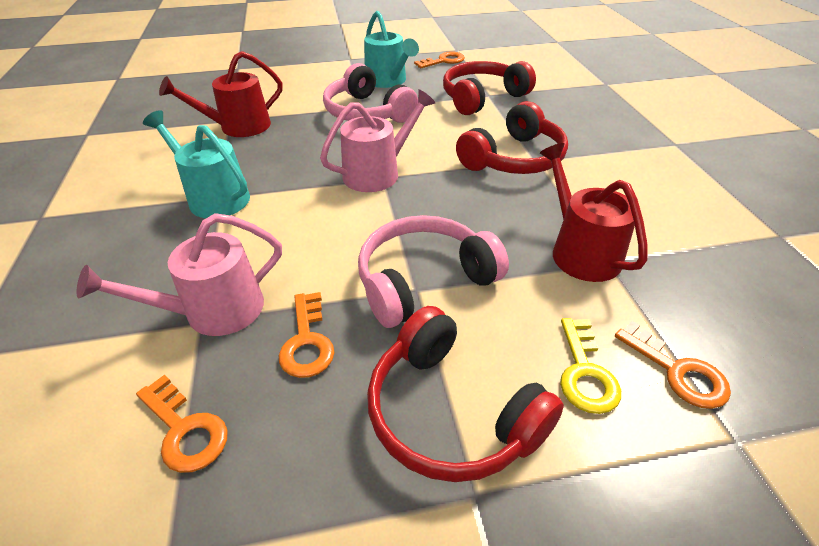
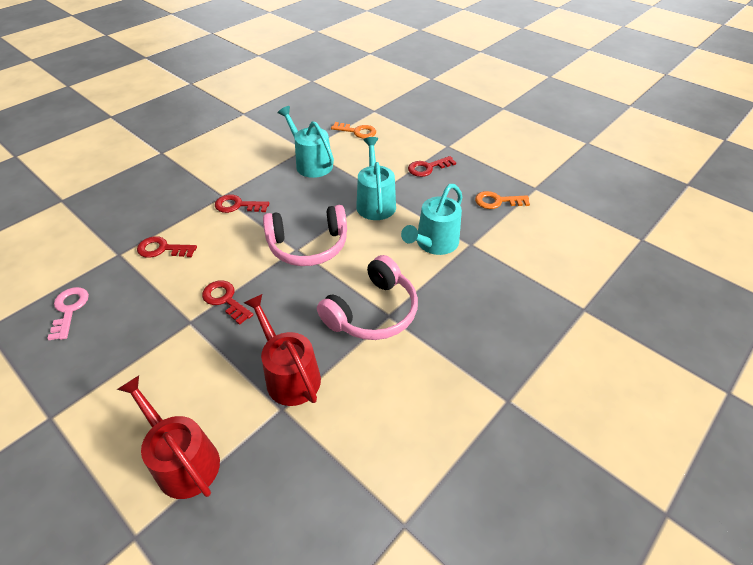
orange key: 4 -> 2
pink key: 0 -> 1
pink watering can: 2 -> 0
red headphones: 3 -> 0
red key: 0 -> 4
turquoise watering can: 2 -> 3
yellow key: 1 -> 0

